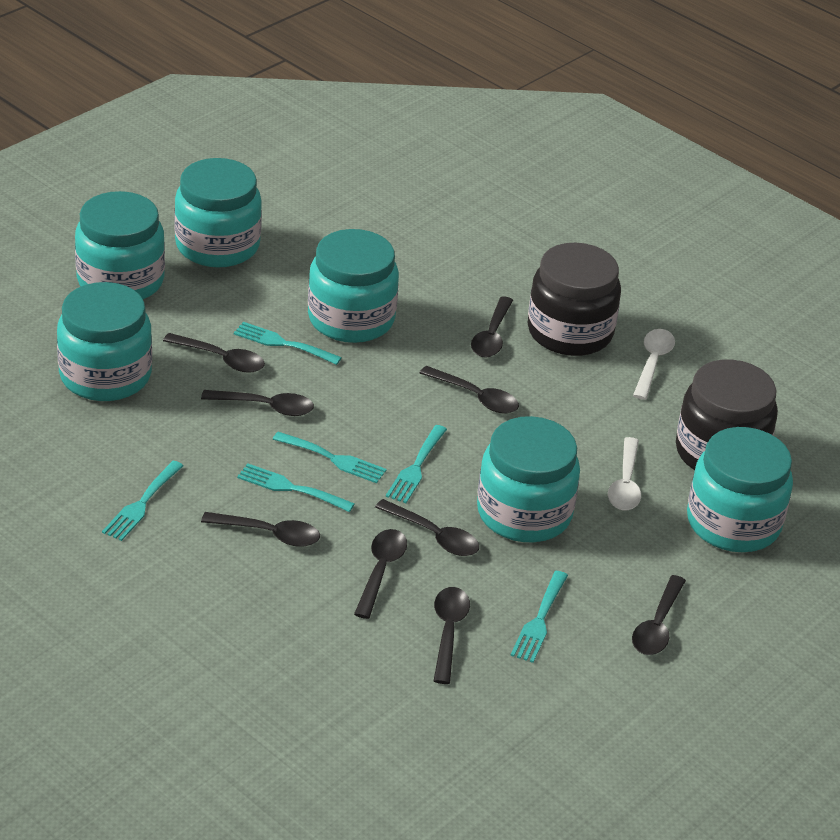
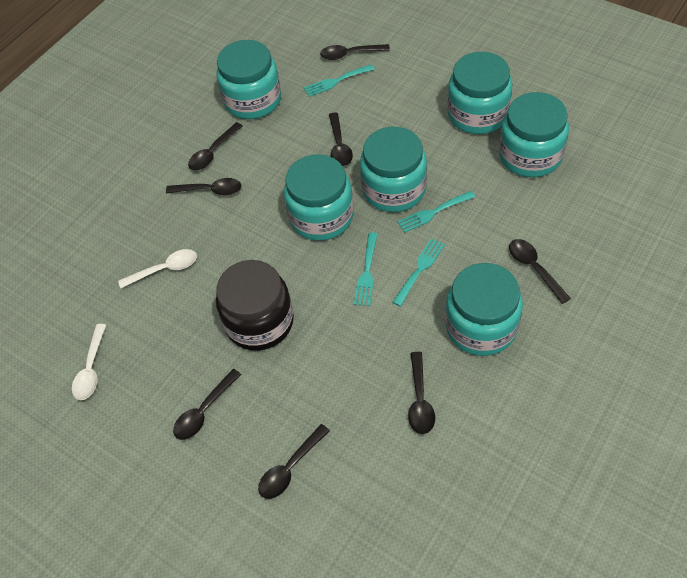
black jar: 2 -> 1
black spoon: 9 -> 8
turquoise fork: 6 -> 4

